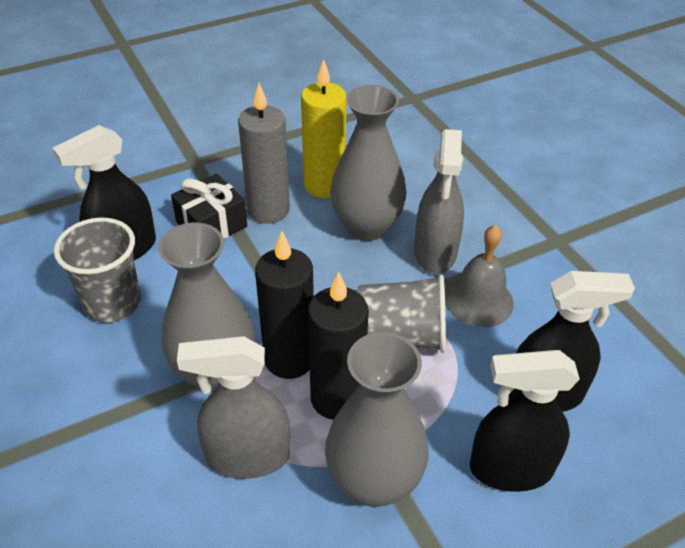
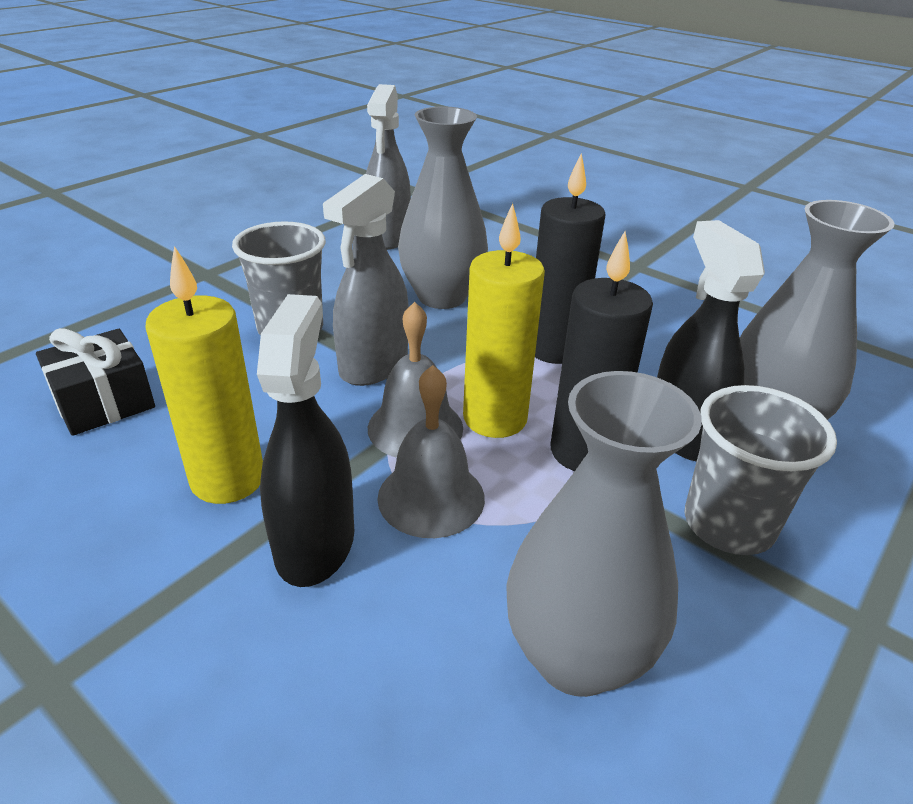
black spray bottle: 3 -> 2
grey bell: 1 -> 2
grey candle: 1 -> 0
yellow candle: 1 -> 2

